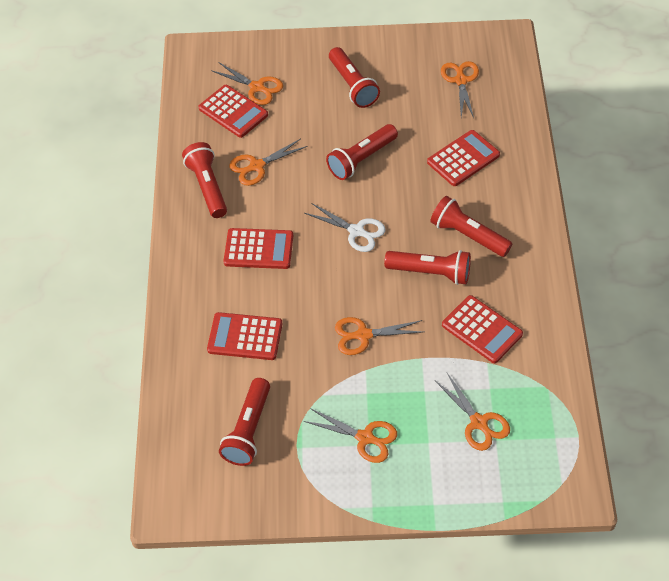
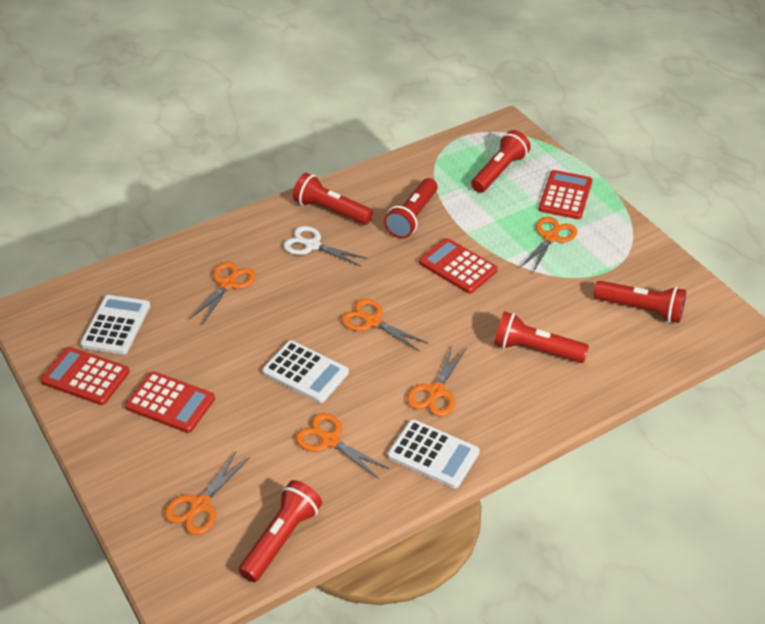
red calculator: 5 -> 4
white calculator: 0 -> 3

